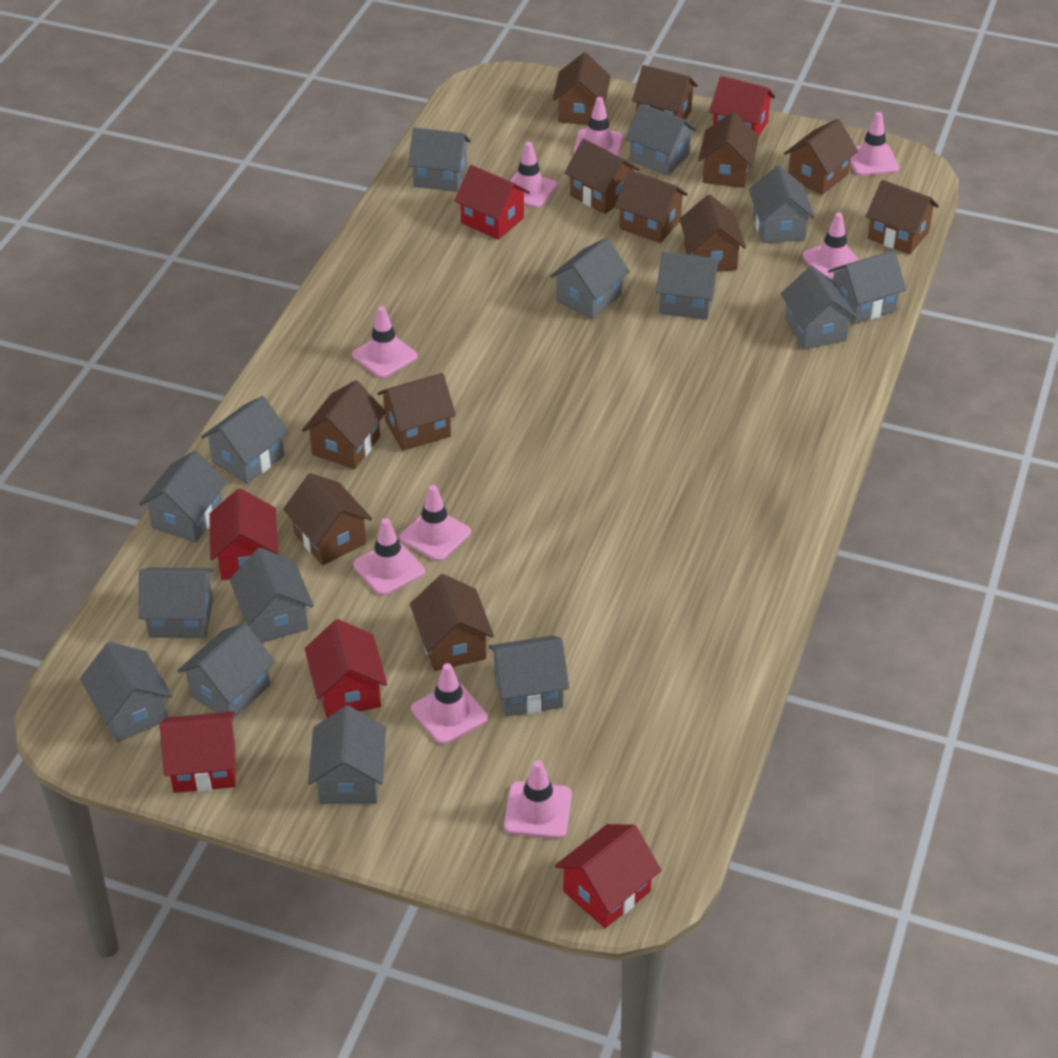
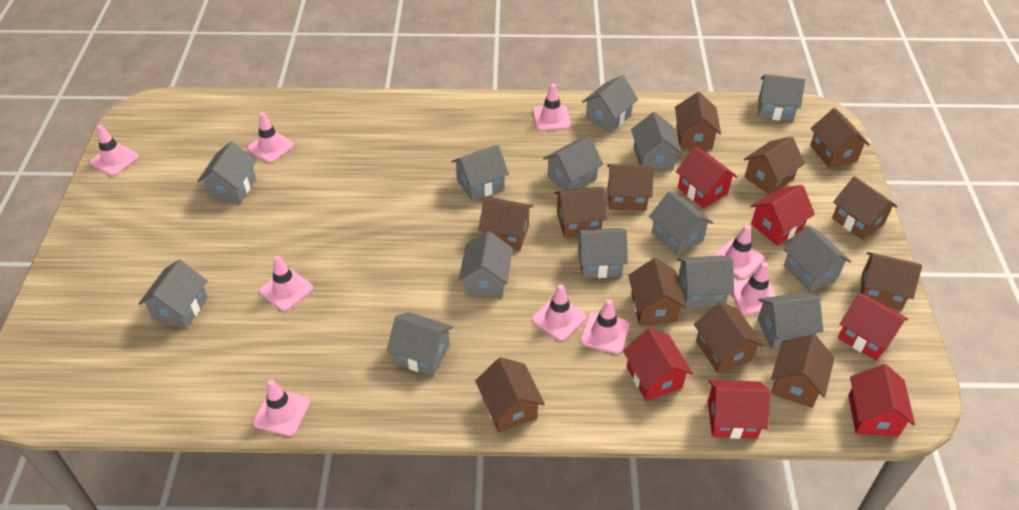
grey house: 15 -> 14

